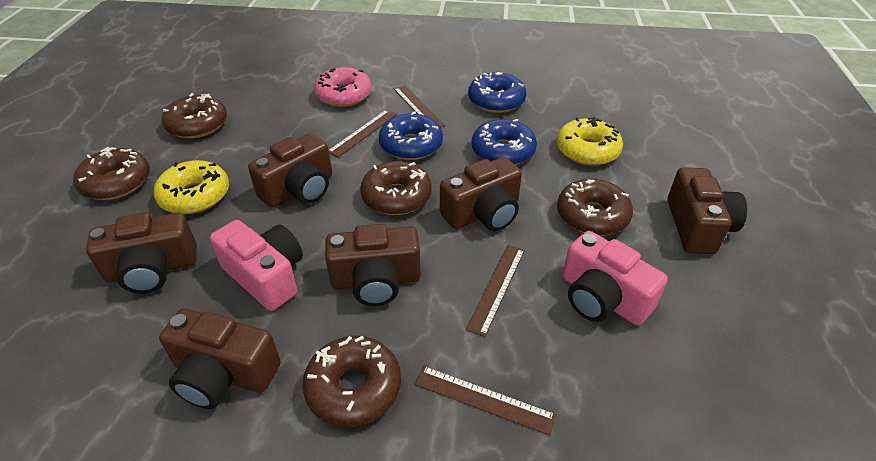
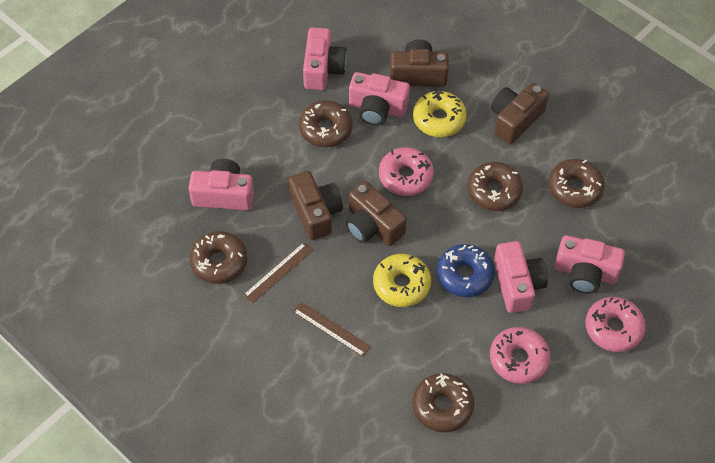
blue donut: 3 -> 1
brown camera: 6 -> 4
brown ruler: 4 -> 2
pink camera: 2 -> 5
pink donut: 1 -> 3

